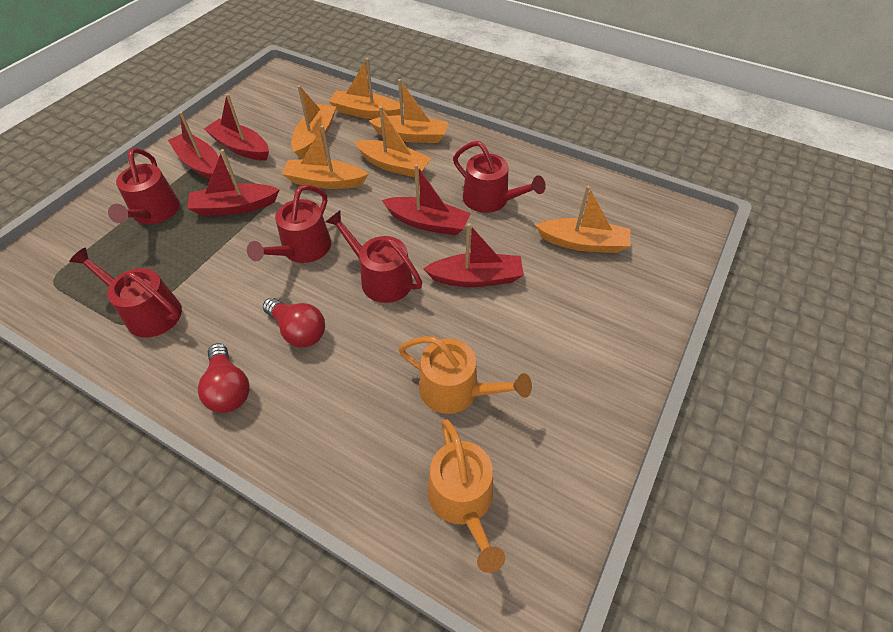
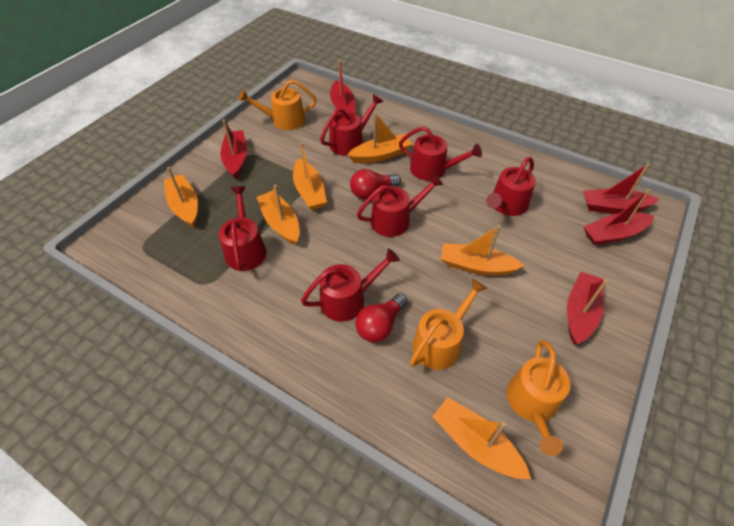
orange watering can: 2 -> 3
red watering can: 5 -> 6

